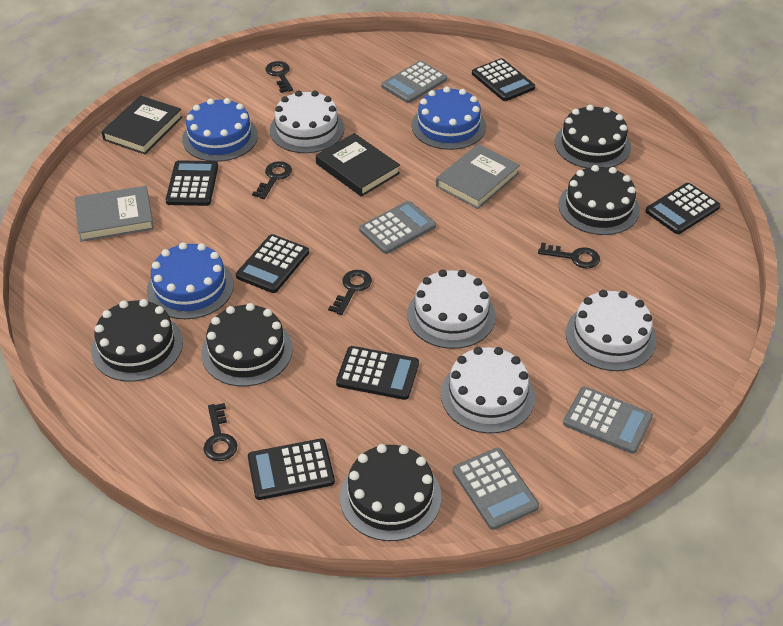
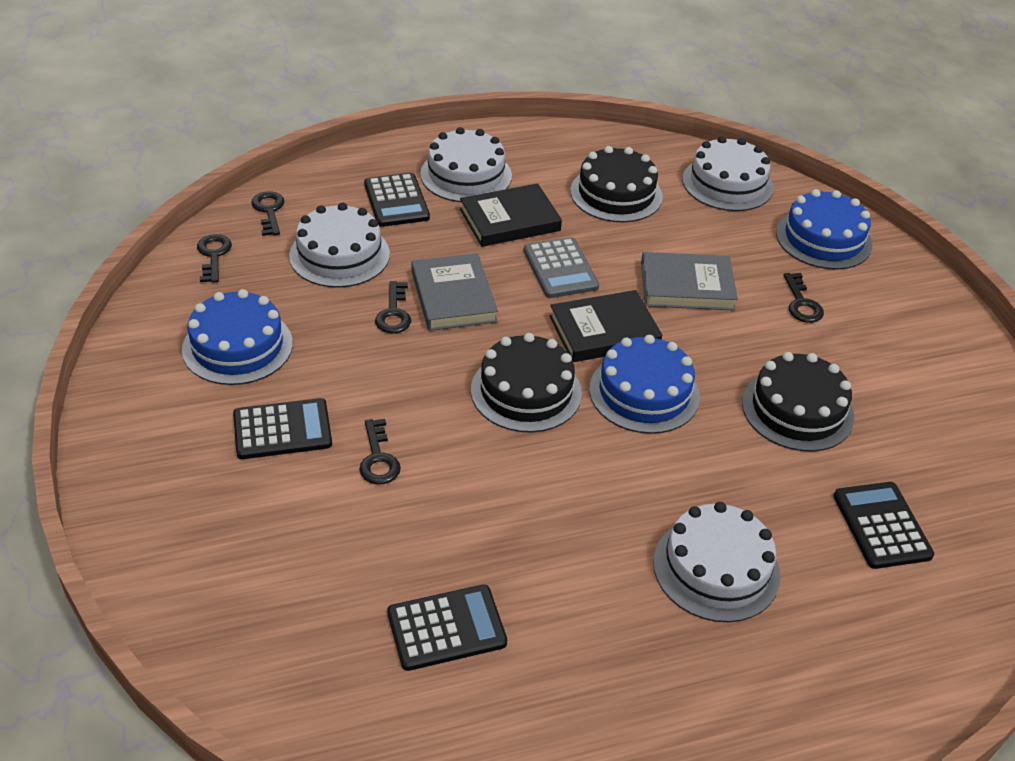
black cake: 5 -> 3
black calculator: 6 -> 4
grey calculator: 4 -> 1

